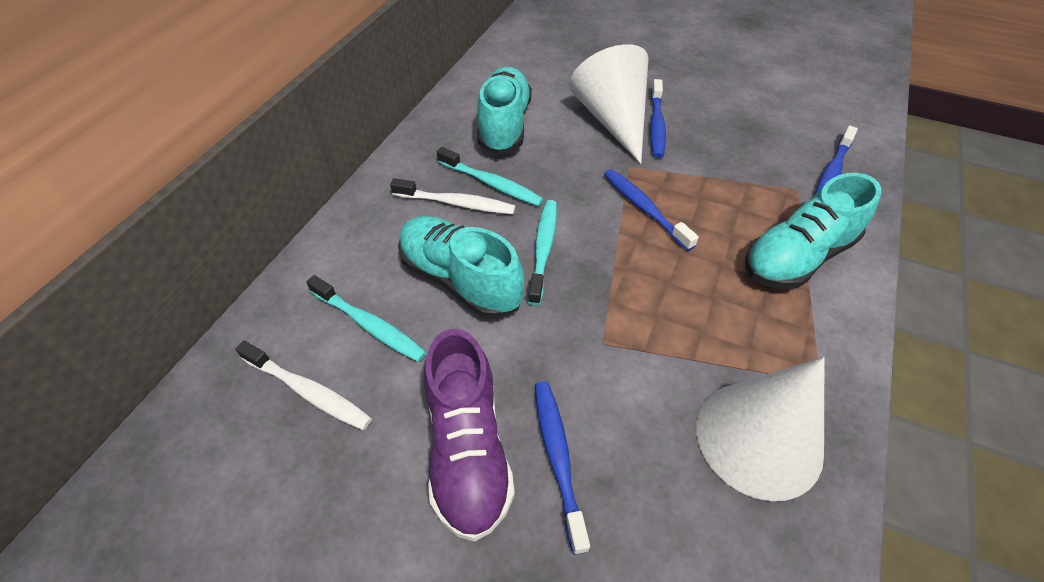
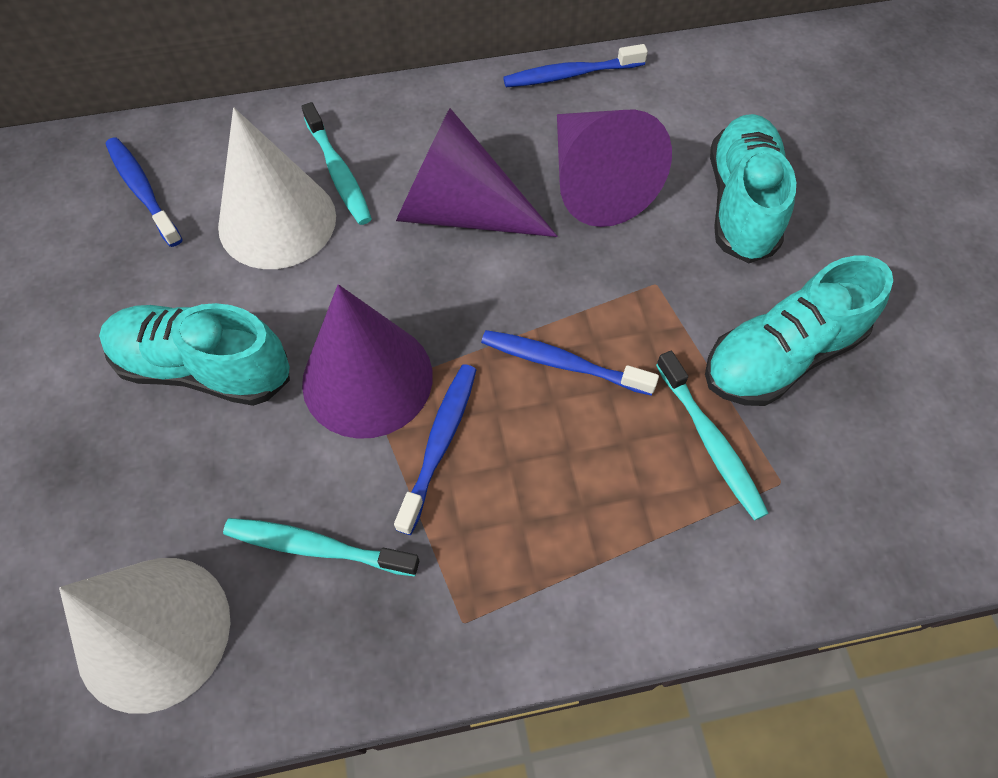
purple cone: 0 -> 3
purple shoe: 1 -> 0
white toothbrush: 2 -> 0

